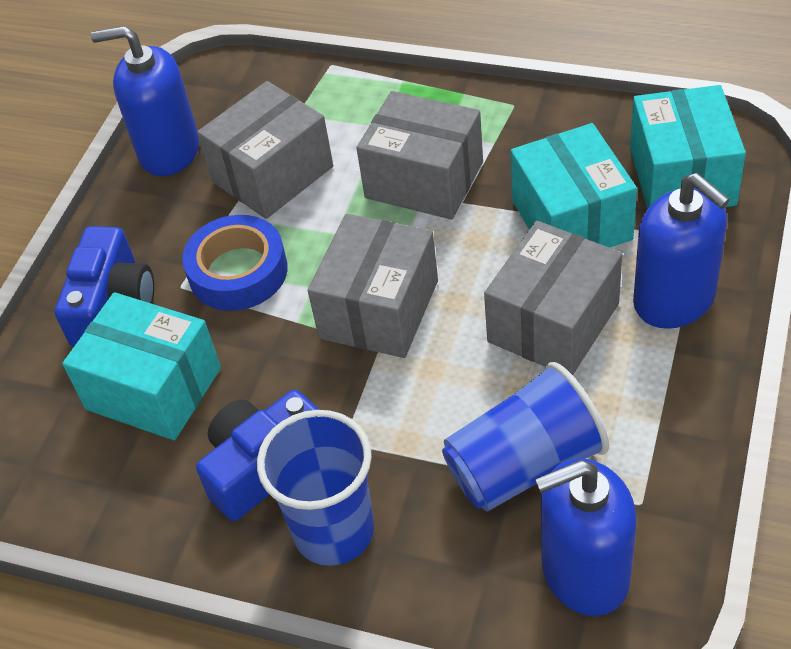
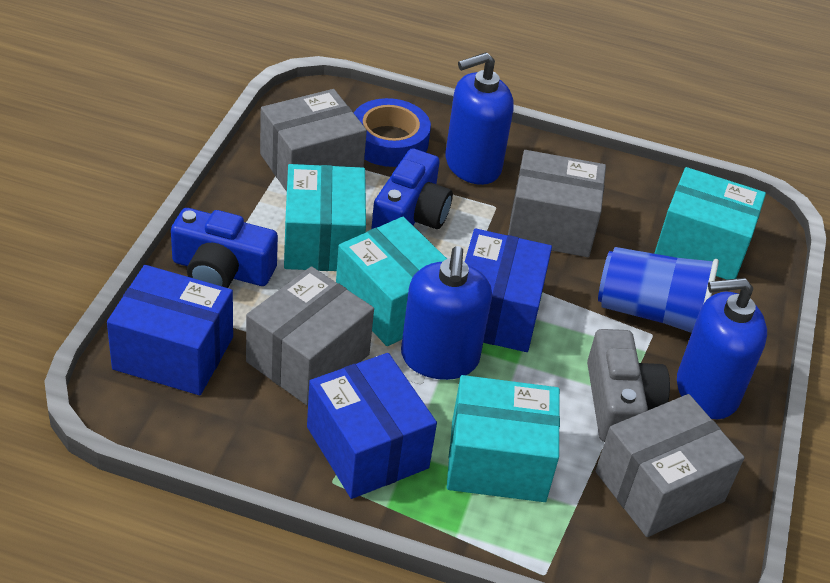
blue box: 0 -> 3
blue cup: 2 -> 1
grey camera: 0 -> 1
turquoise box: 3 -> 4

